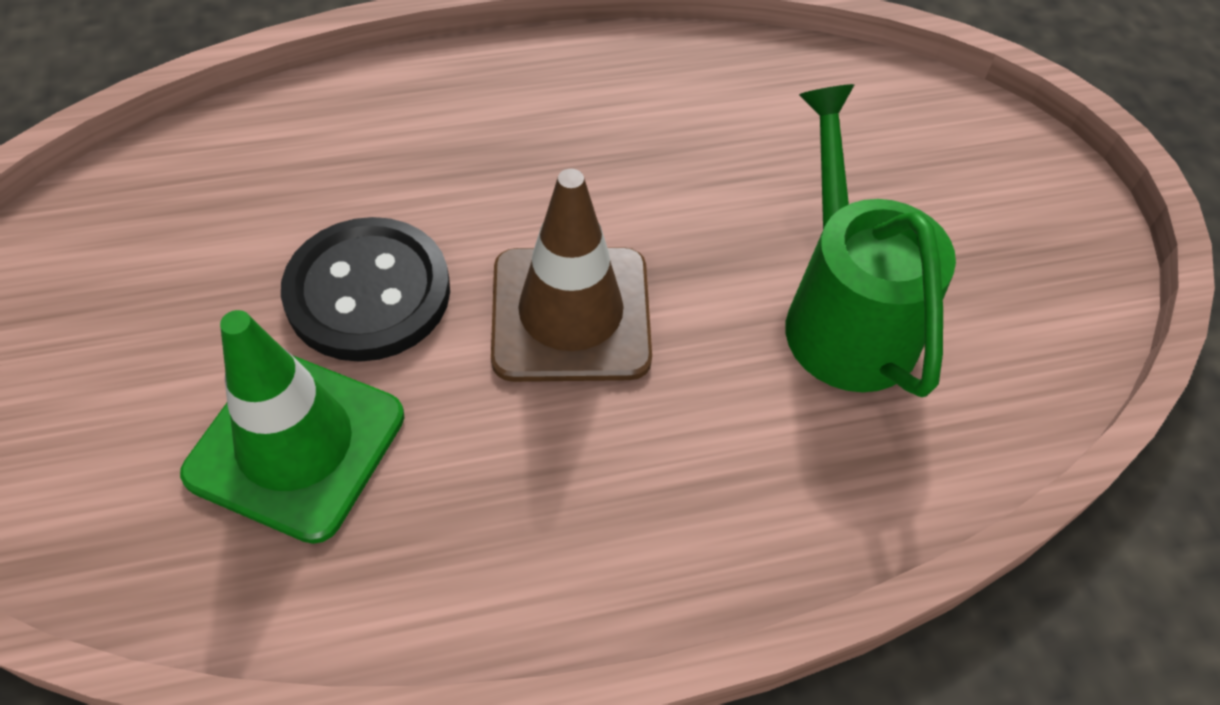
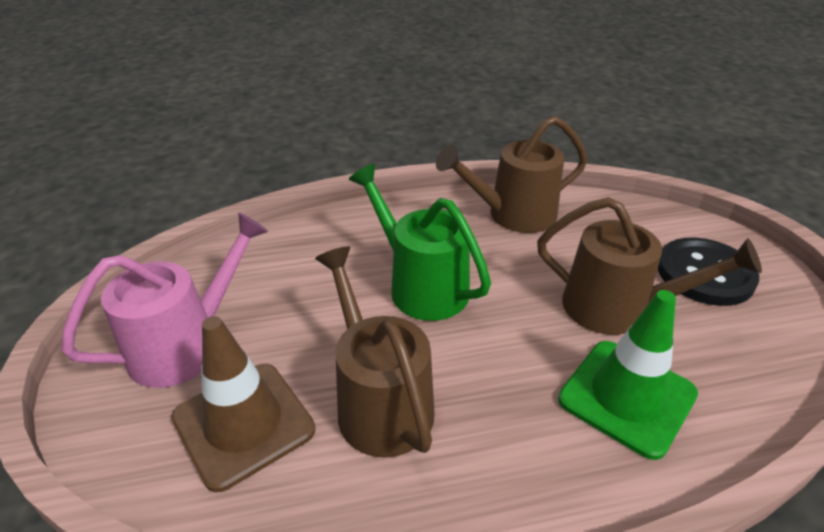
brown watering can: 0 -> 3
pink watering can: 0 -> 1

